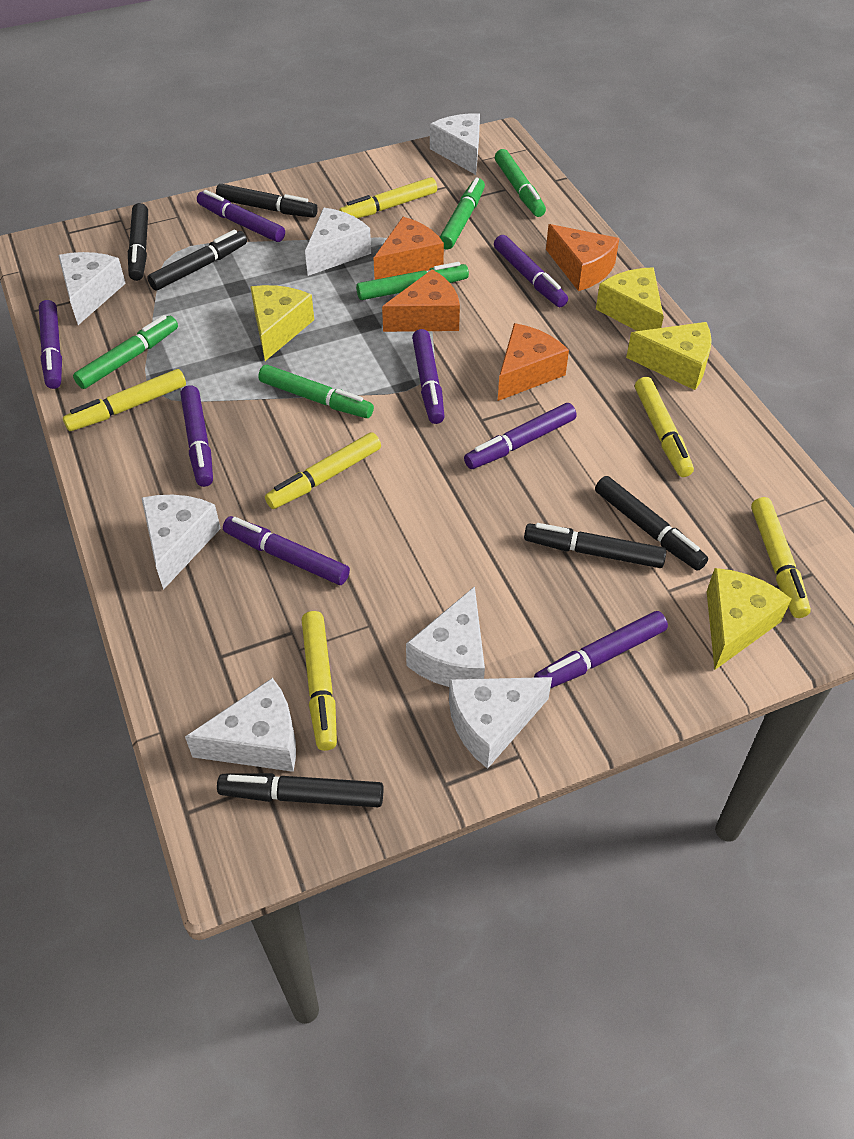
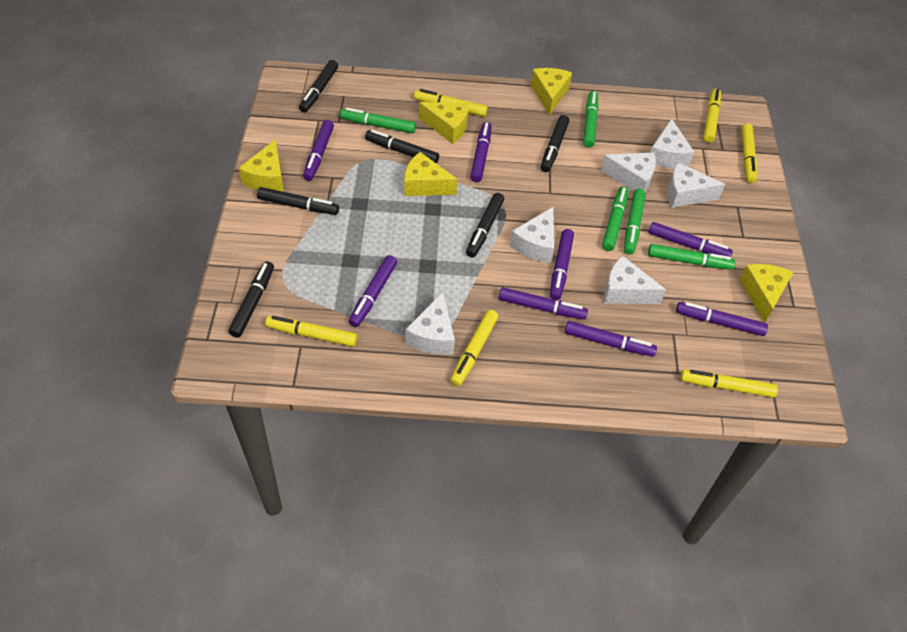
orange cheese: 4 -> 0
white cheese: 7 -> 6
yellow cheese: 4 -> 5

